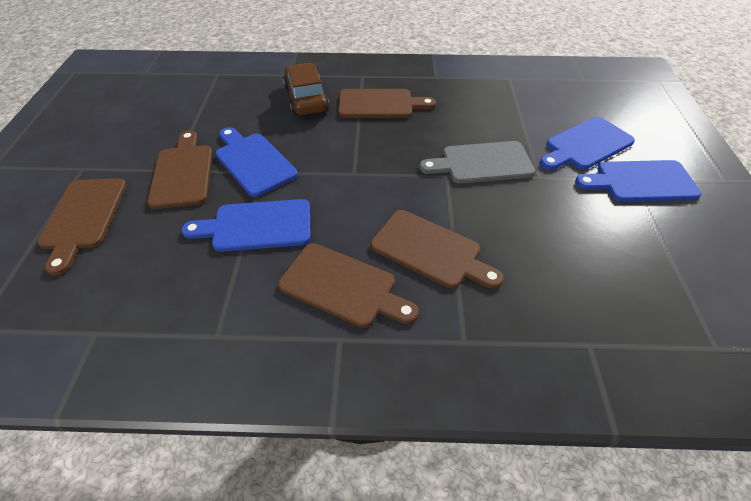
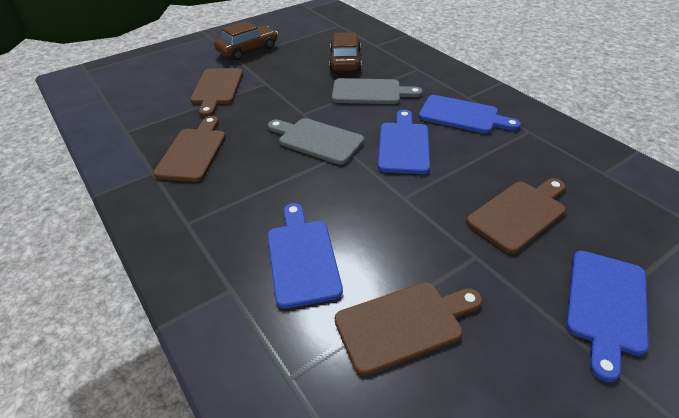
brown car: 1 -> 2
brown cutting board: 5 -> 4
grey cutting board: 1 -> 2

